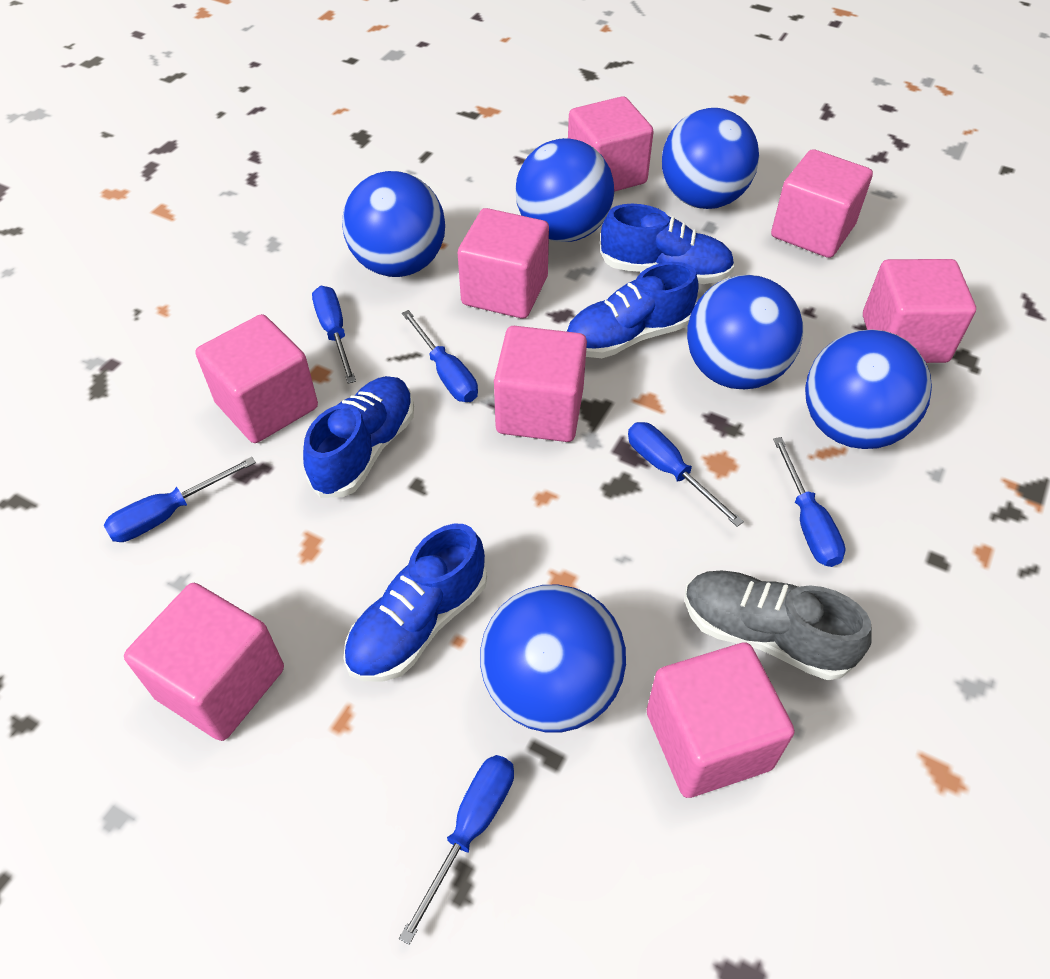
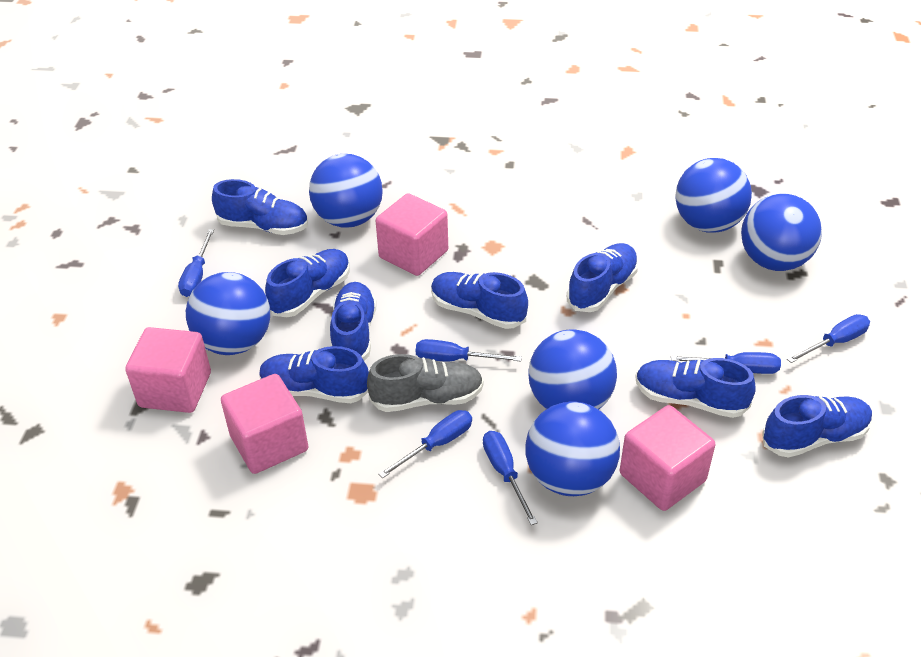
blue shoe: 4 -> 8
pink cube: 8 -> 4

